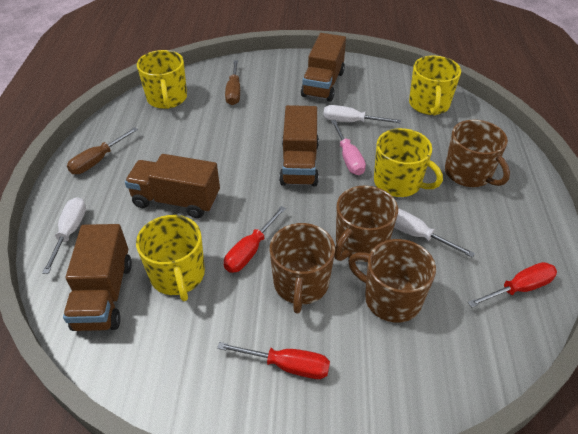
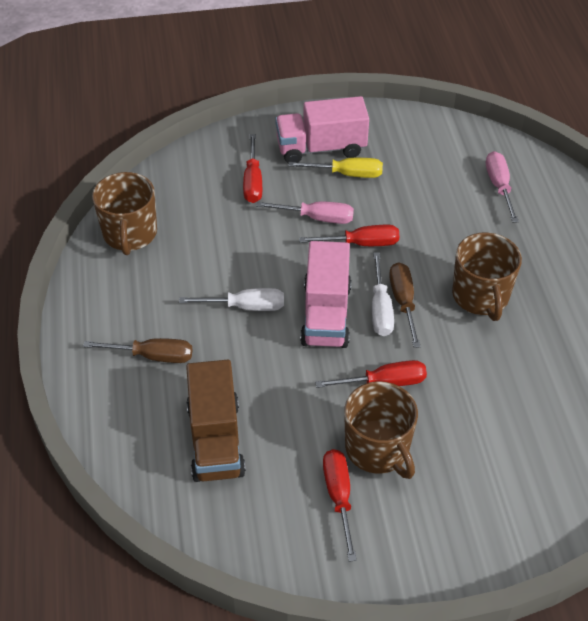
brown mug: 4 -> 3
brown truck: 4 -> 1
pink screwdriver: 1 -> 2
pink truck: 0 -> 2
red screwdriver: 3 -> 4
white screwdriver: 3 -> 2
yellow mug: 4 -> 0
yellow screwdriver: 0 -> 1

